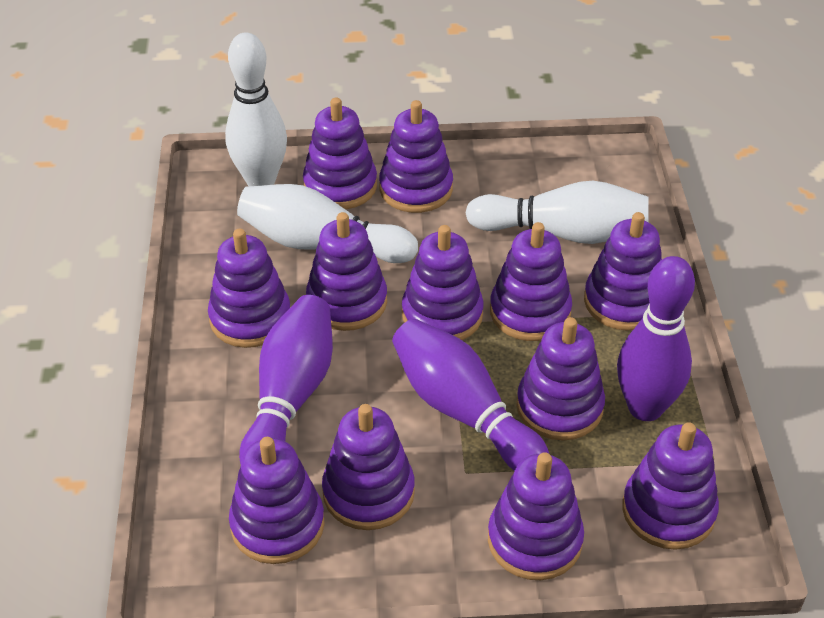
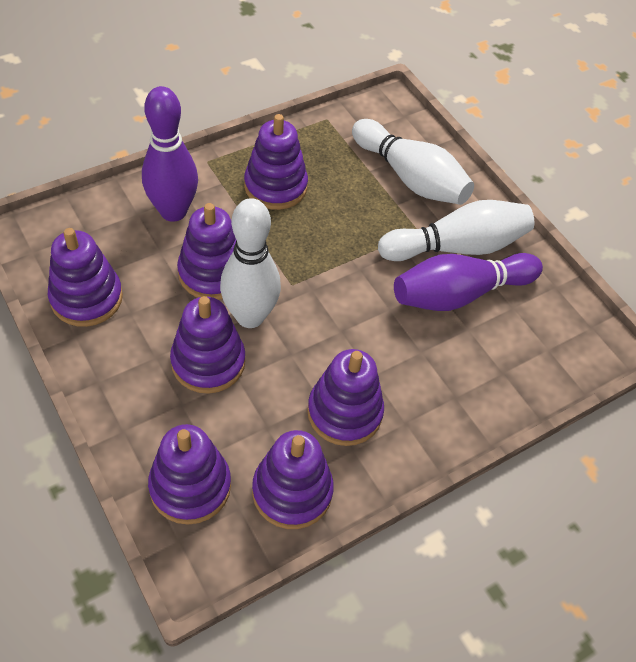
purple bowling pin: 3 -> 2
purple stacking toy: 12 -> 7

